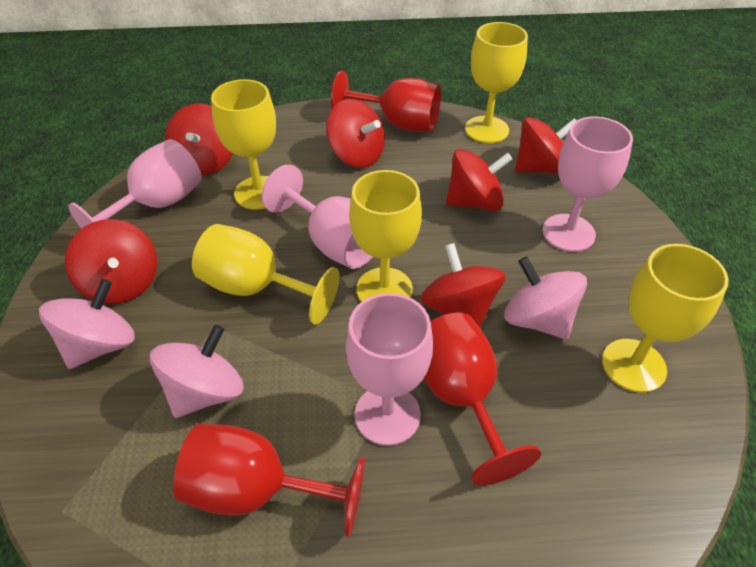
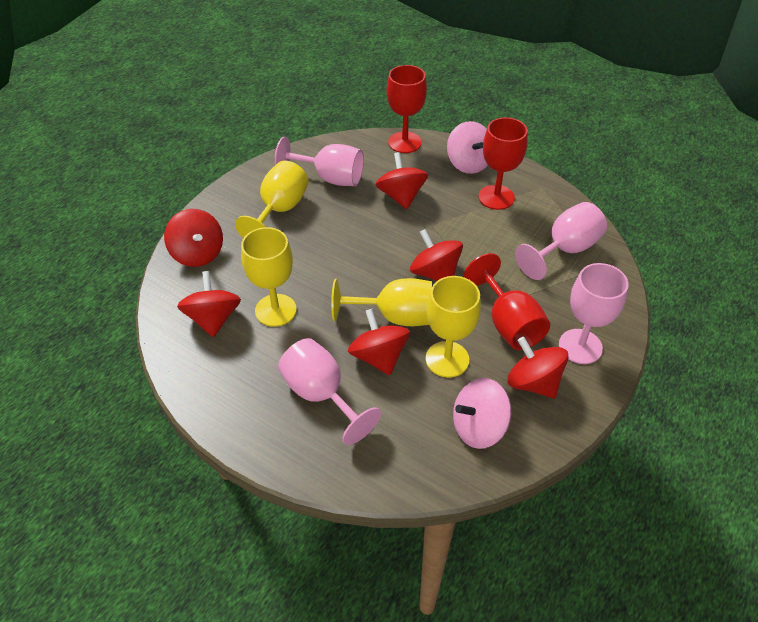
pink spinning top: 3 -> 2
yellow goblet: 5 -> 4

